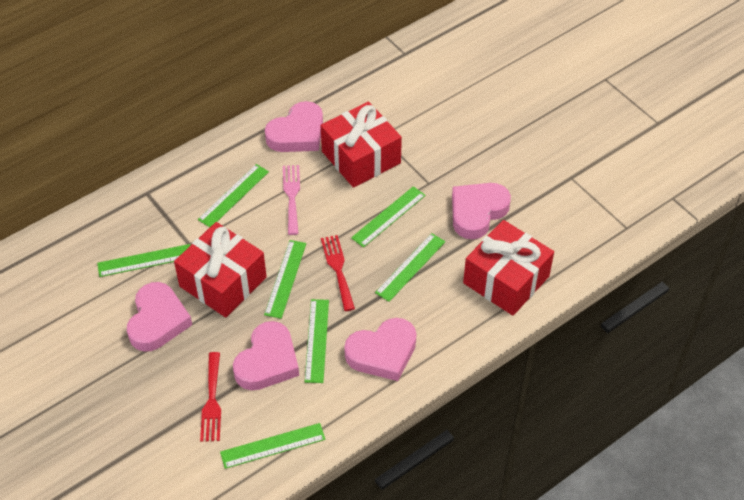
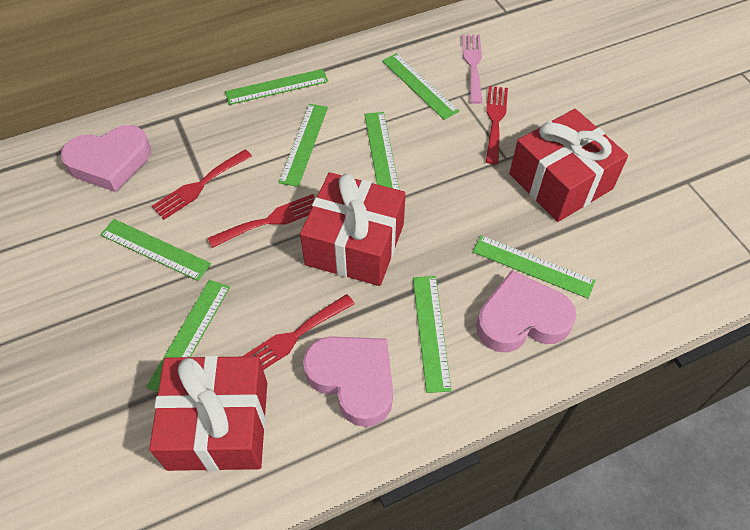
green ruler: 7 -> 8
pink heart: 5 -> 3
red fork: 2 -> 4

